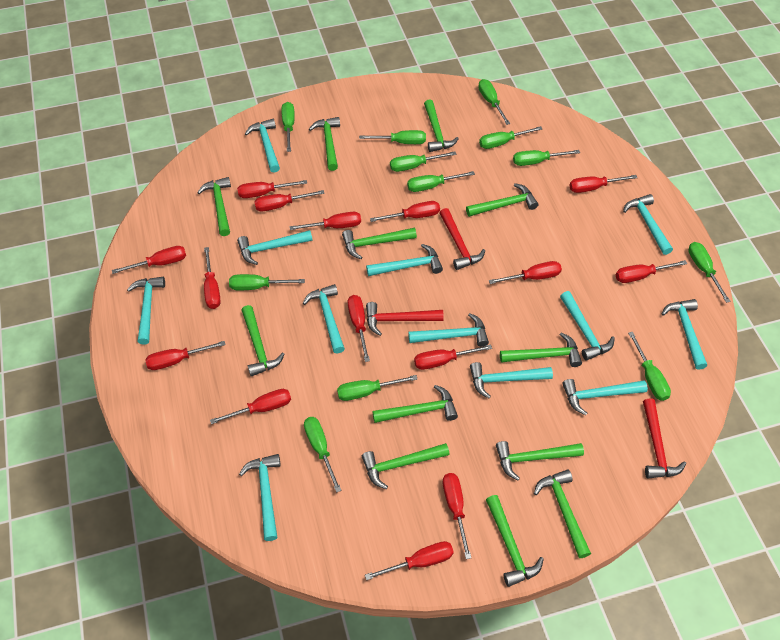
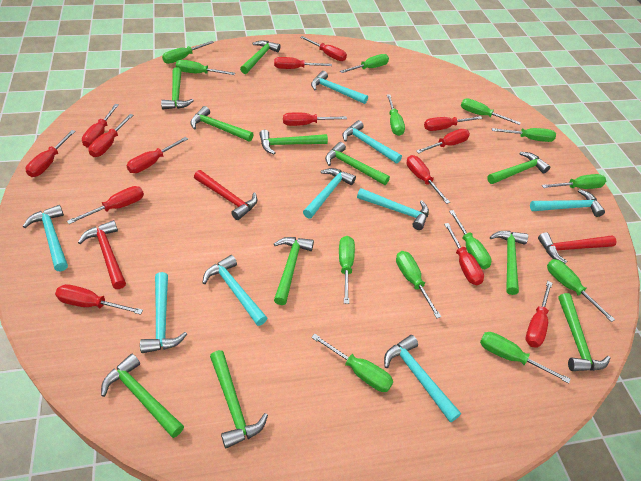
green hammer: 12 -> 11
green screwdriver: 12 -> 13
red screwdriver: 15 -> 14
turquoise hammer: 12 -> 9

